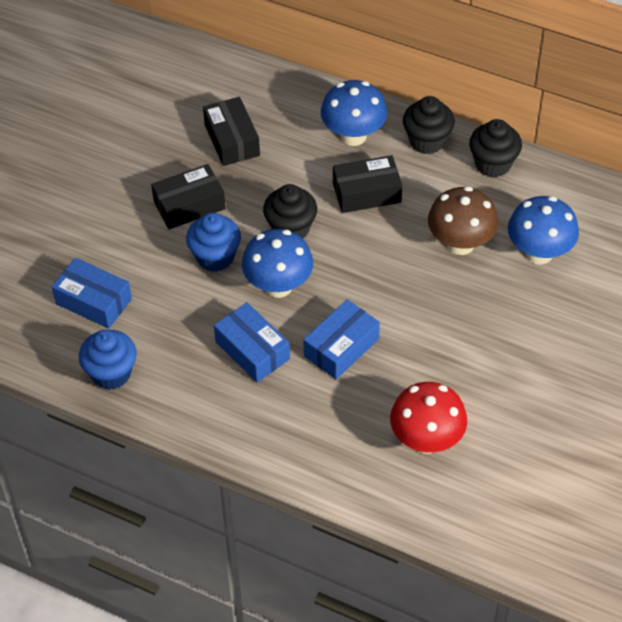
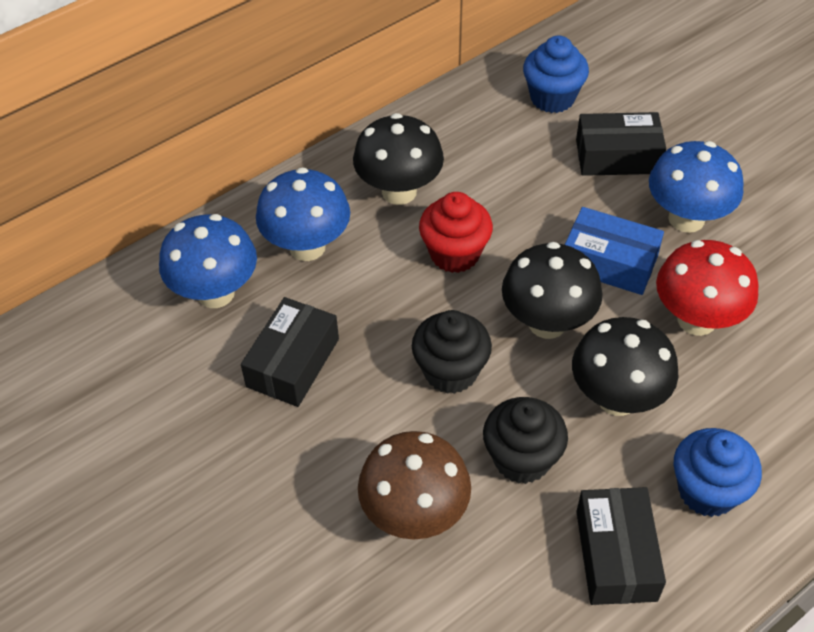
black cupcake: 3 -> 2
black mushroom: 0 -> 3
blue box: 3 -> 1
red cupcake: 0 -> 1

